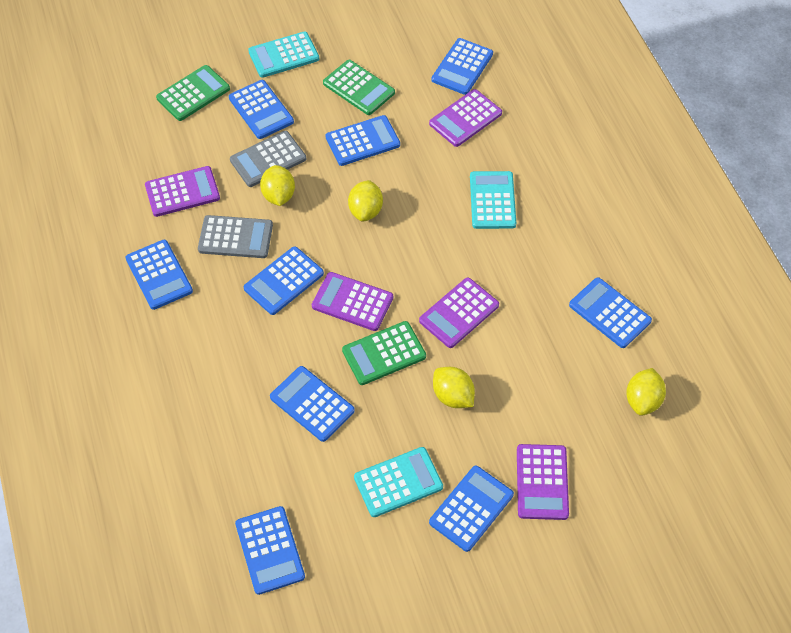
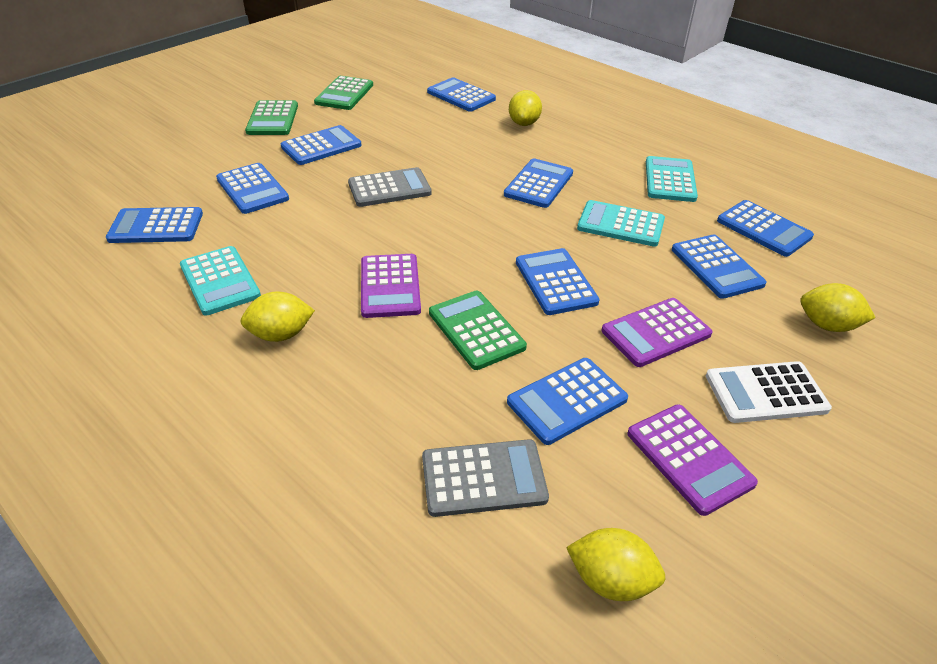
purple calculator: 5 -> 3
white calculator: 0 -> 1

